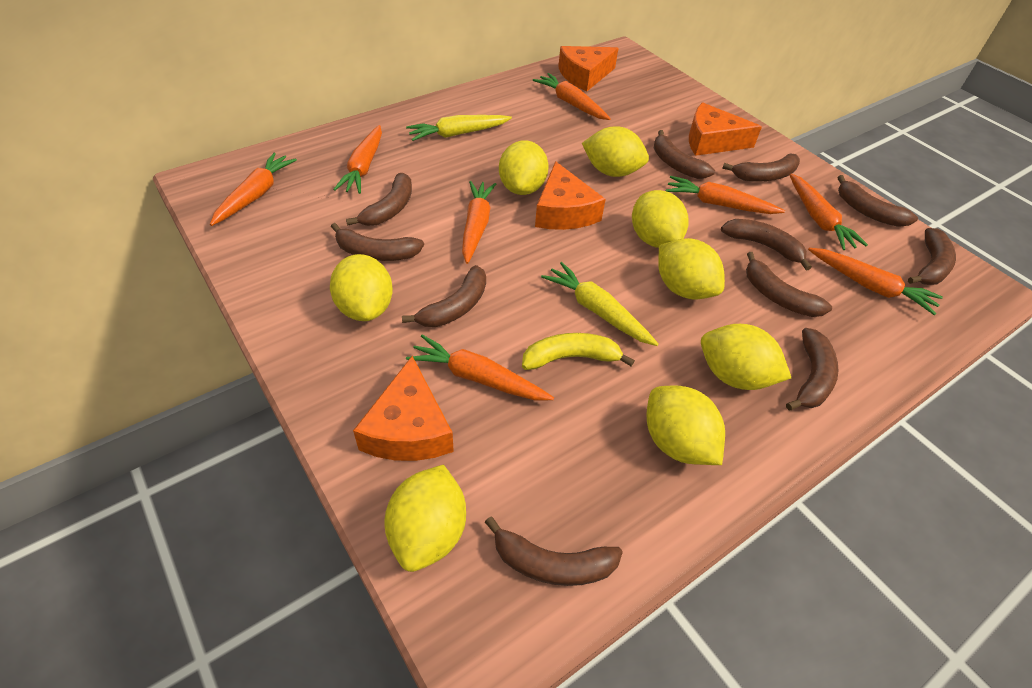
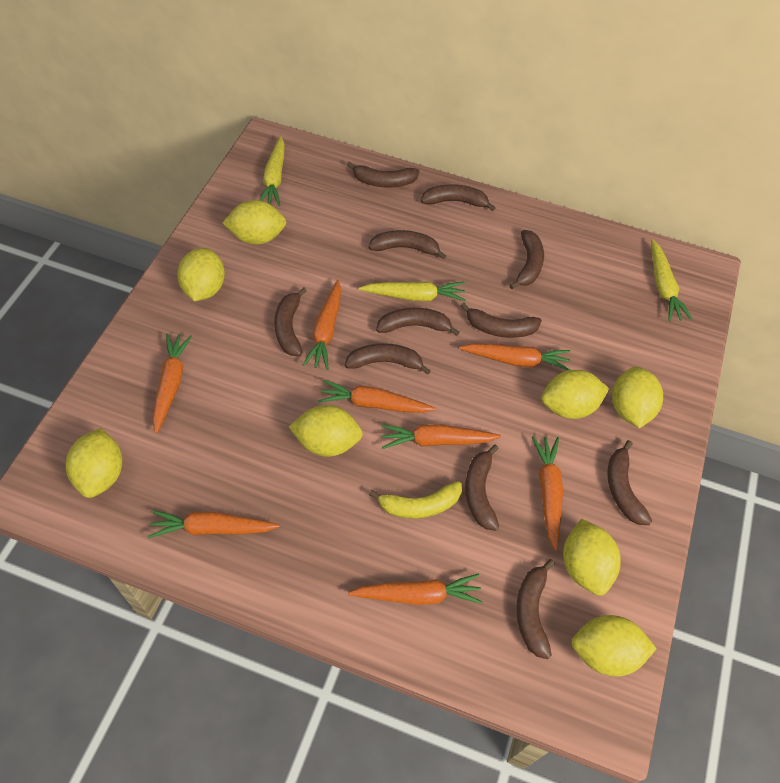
orange cheese: 4 -> 0
yellow carrot: 2 -> 3

